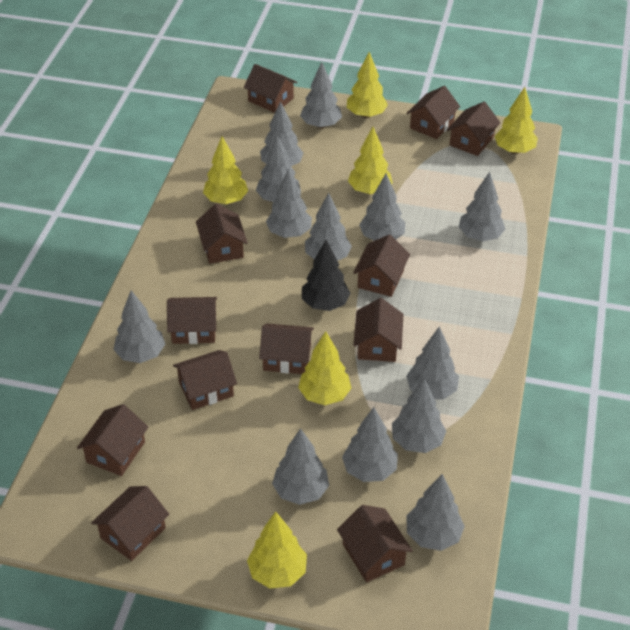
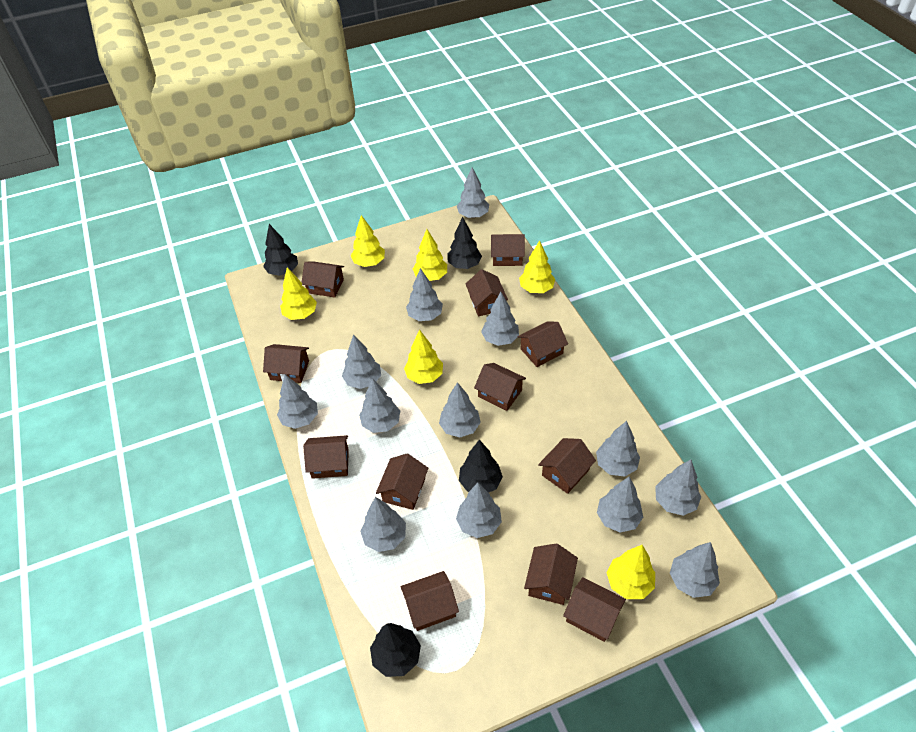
black tree: 1 -> 4

